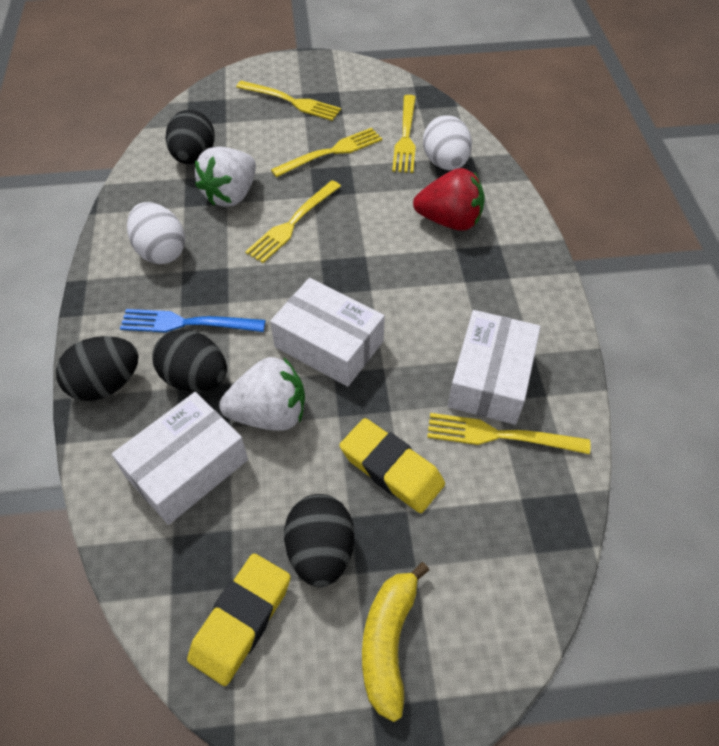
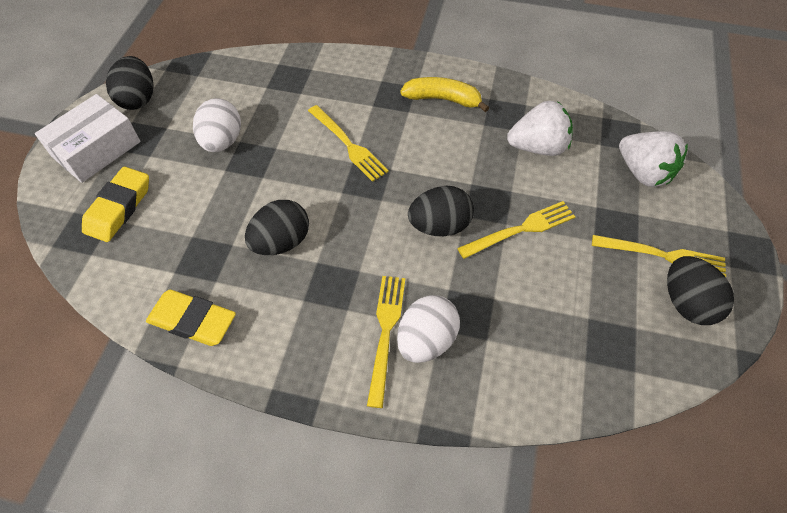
blue fork: 1 -> 0
red strawberry: 1 -> 0
white box: 3 -> 1
yellow fork: 5 -> 4

